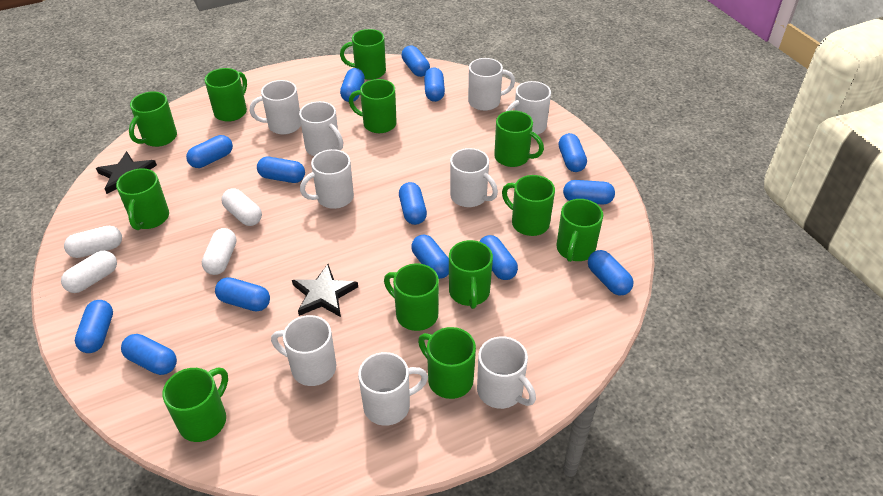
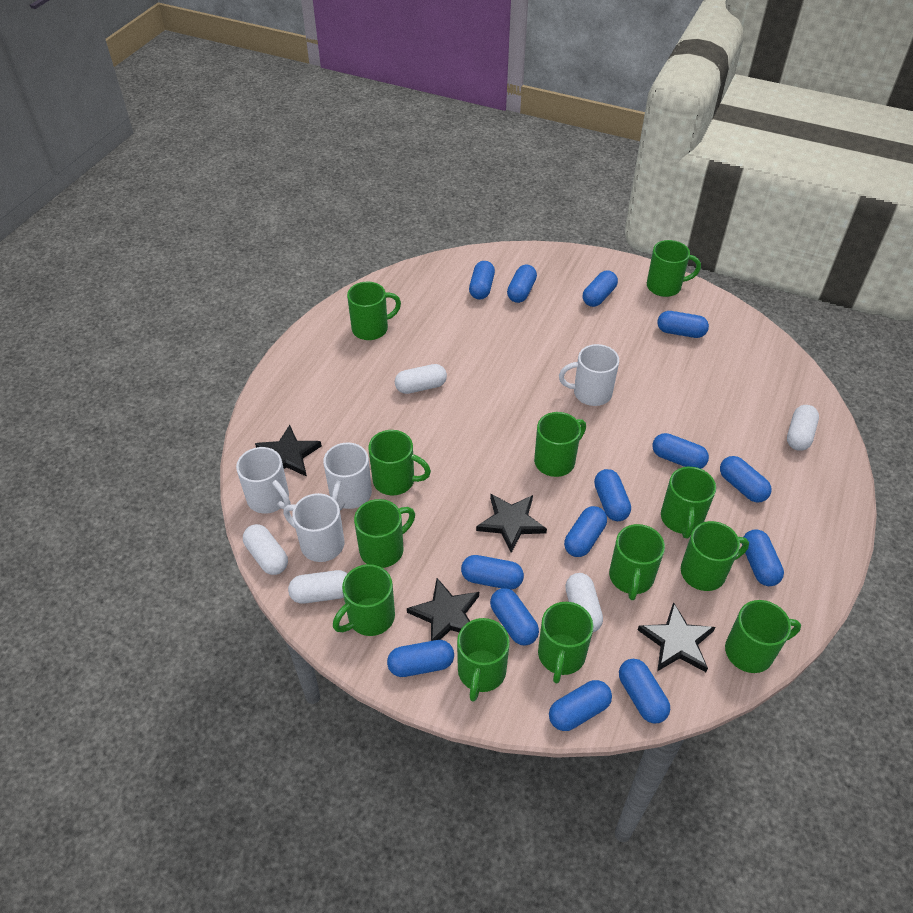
black star: 2 -> 4
white capsule: 4 -> 5
white mug: 9 -> 4

